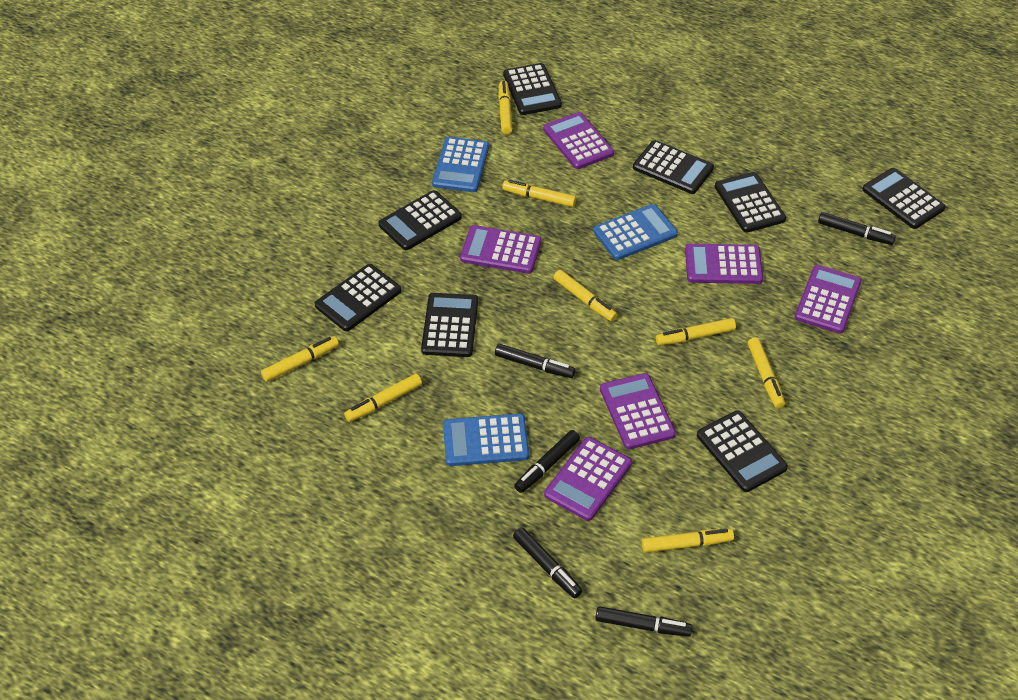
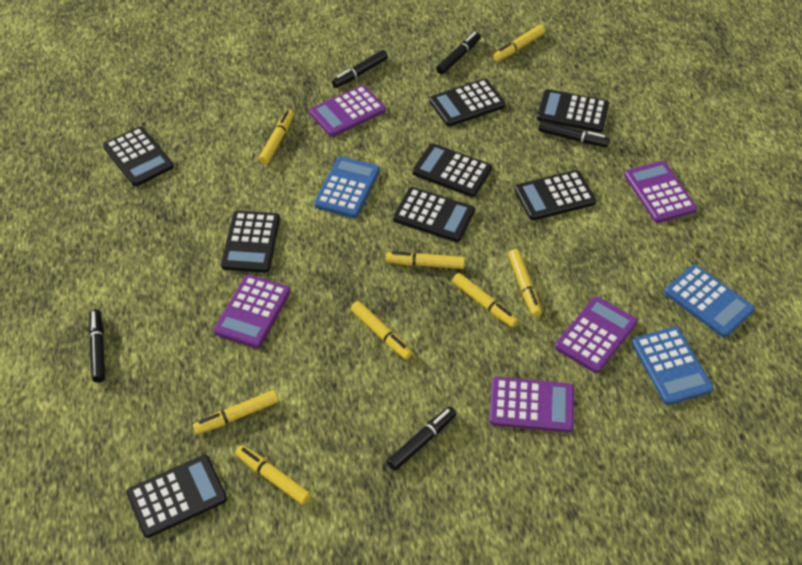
purple calculator: 6 -> 5

